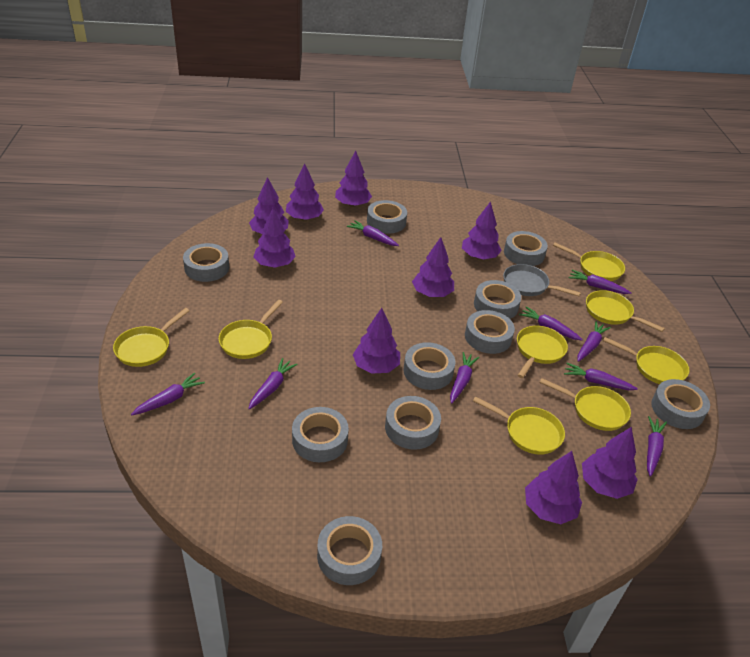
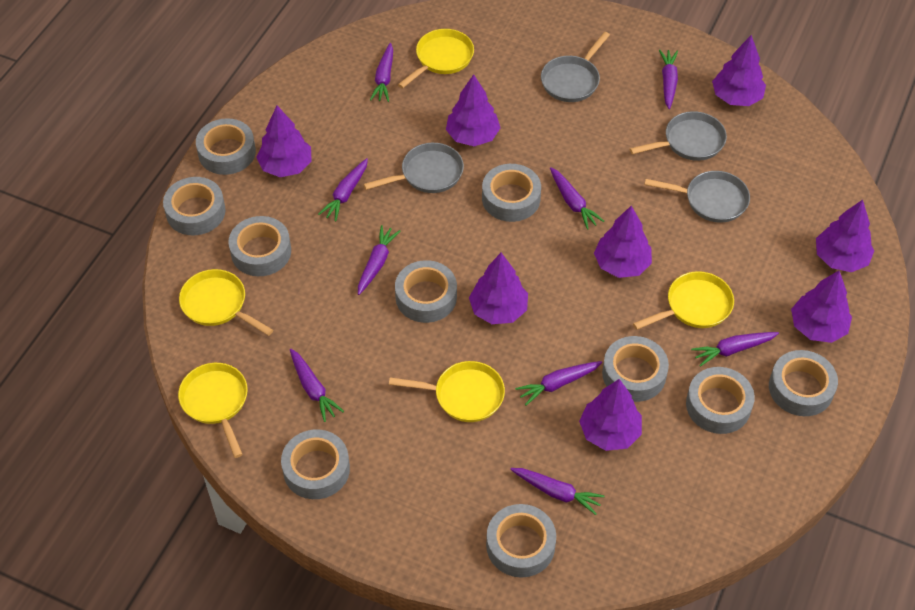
grey pan: 1 -> 4
purple tree: 9 -> 8
yellow pan: 8 -> 5

